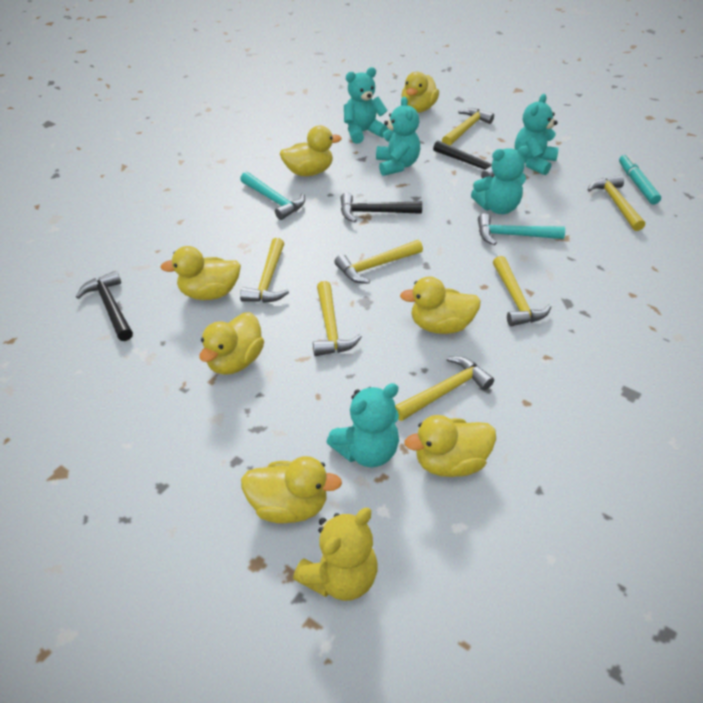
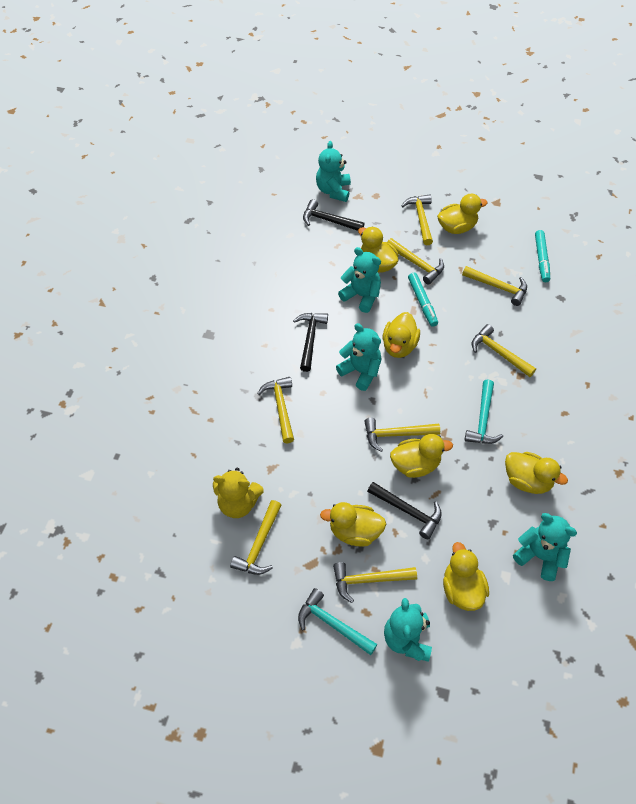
turquoise marker: 1 -> 2
yellow hammer: 7 -> 8

